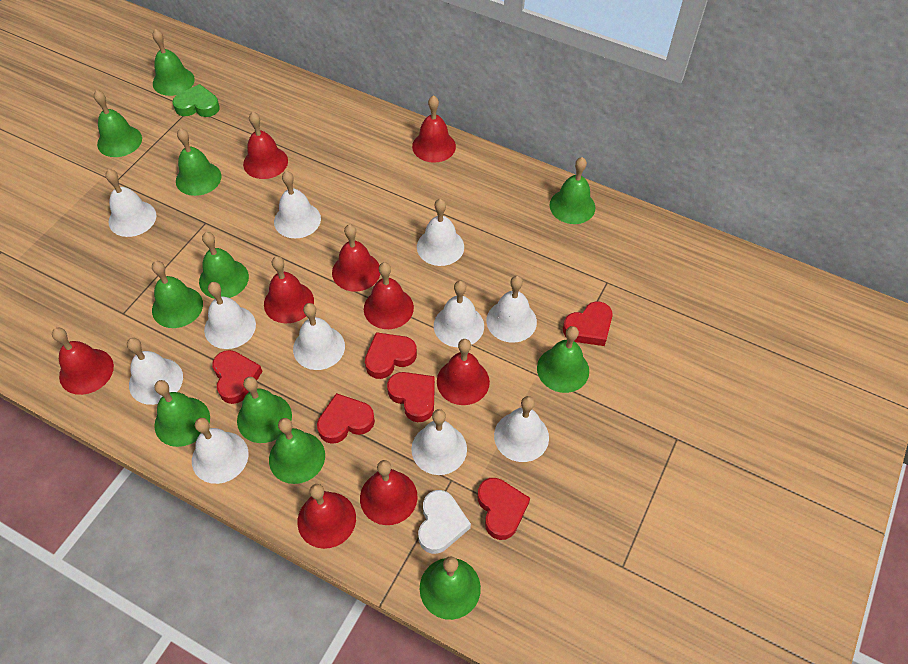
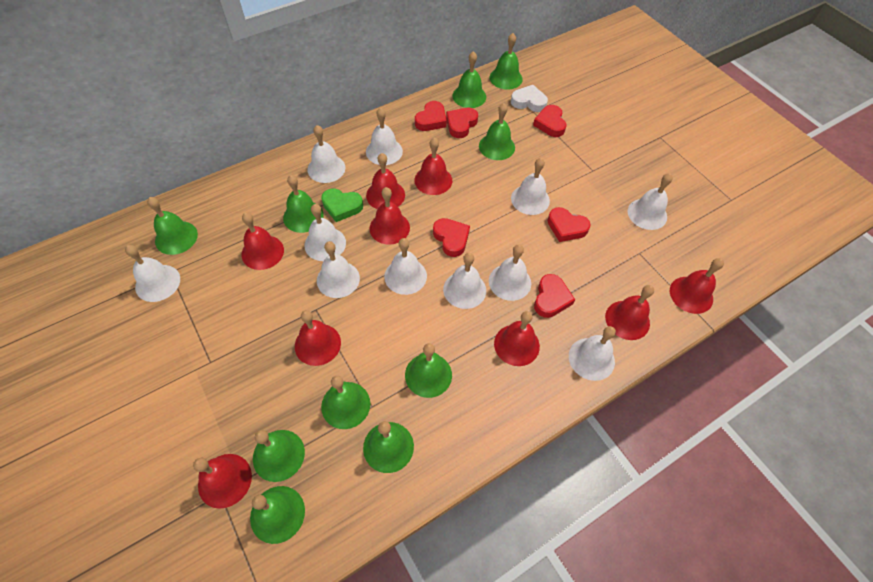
green bell: 11 -> 10

